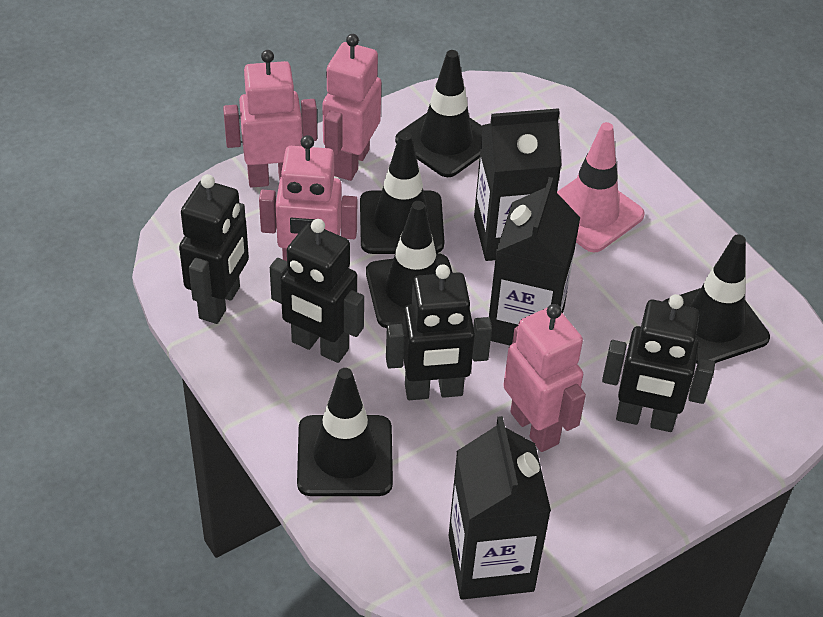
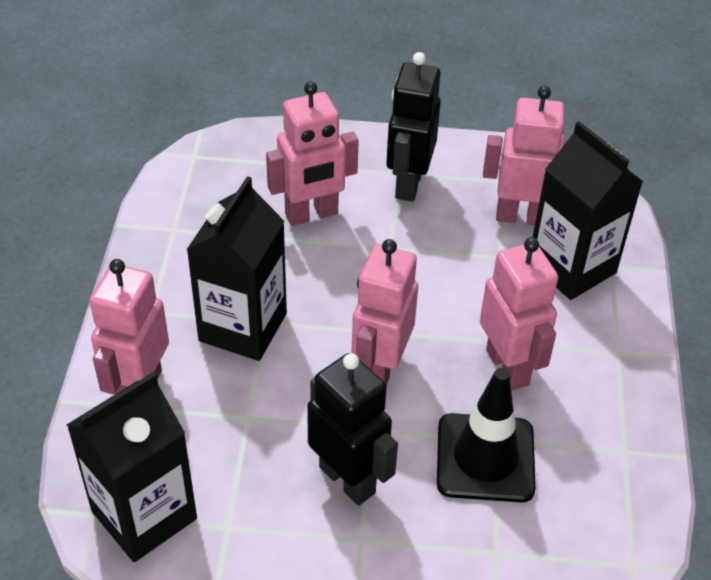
black robot: 4 -> 2
black traffic cone: 5 -> 1
pink robot: 4 -> 5
pink traffic cone: 1 -> 0

